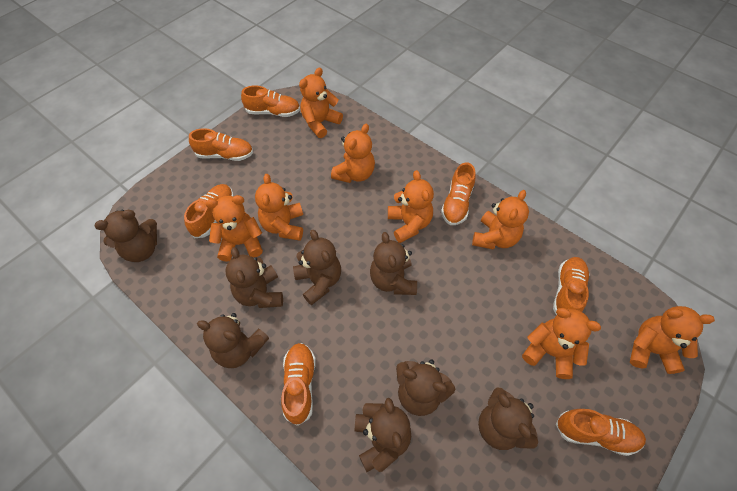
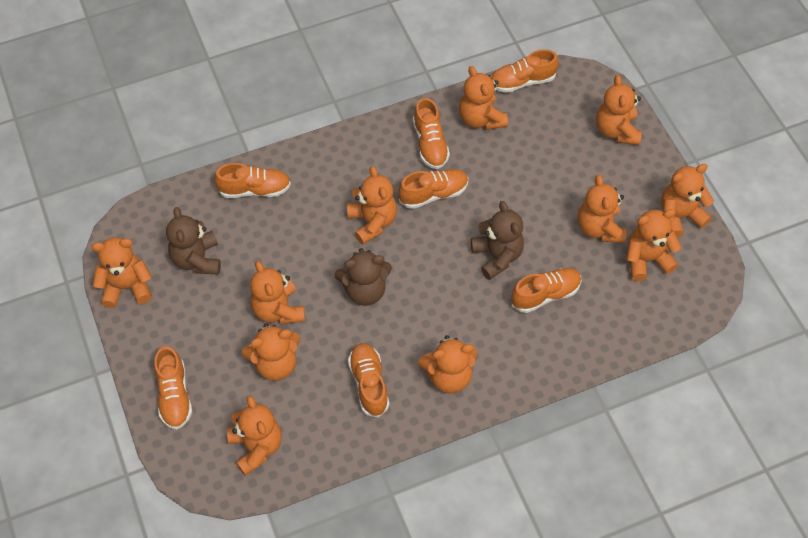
brown teddy bear: 8 -> 3
orange teddy bear: 8 -> 11

